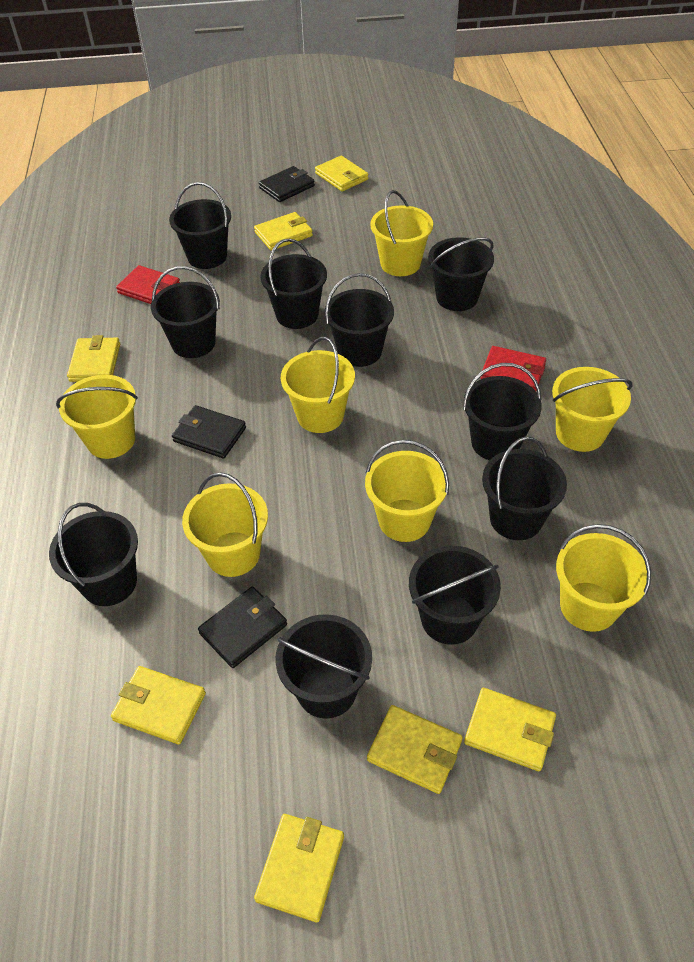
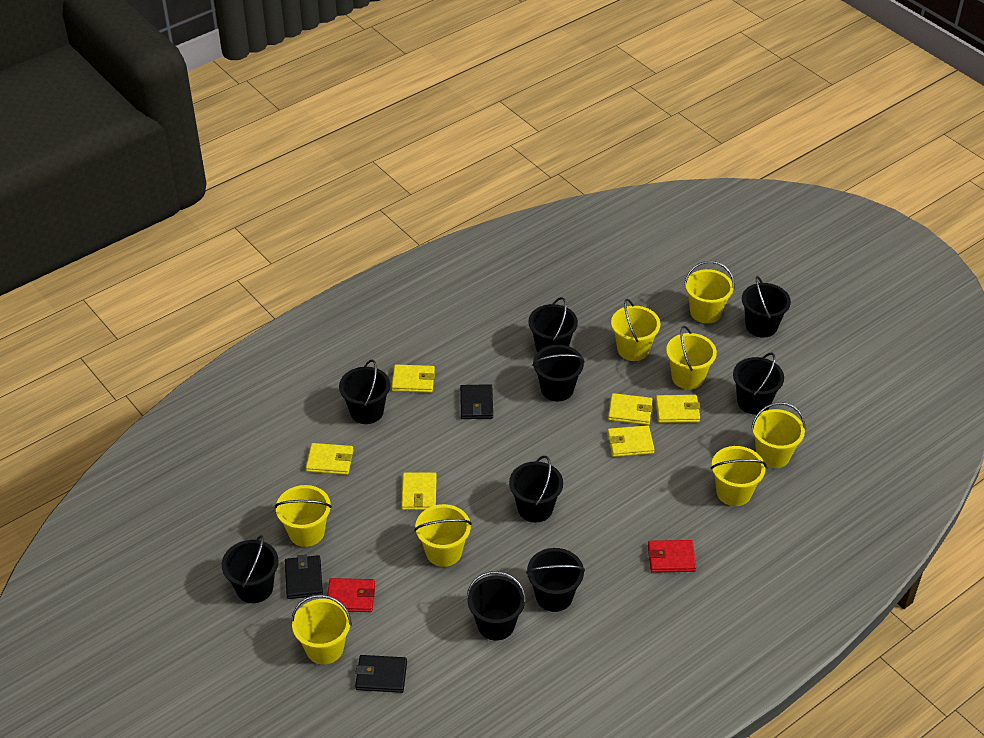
black bucket: 10 -> 9
yellow bucket: 7 -> 8
yellow wallet: 7 -> 6

